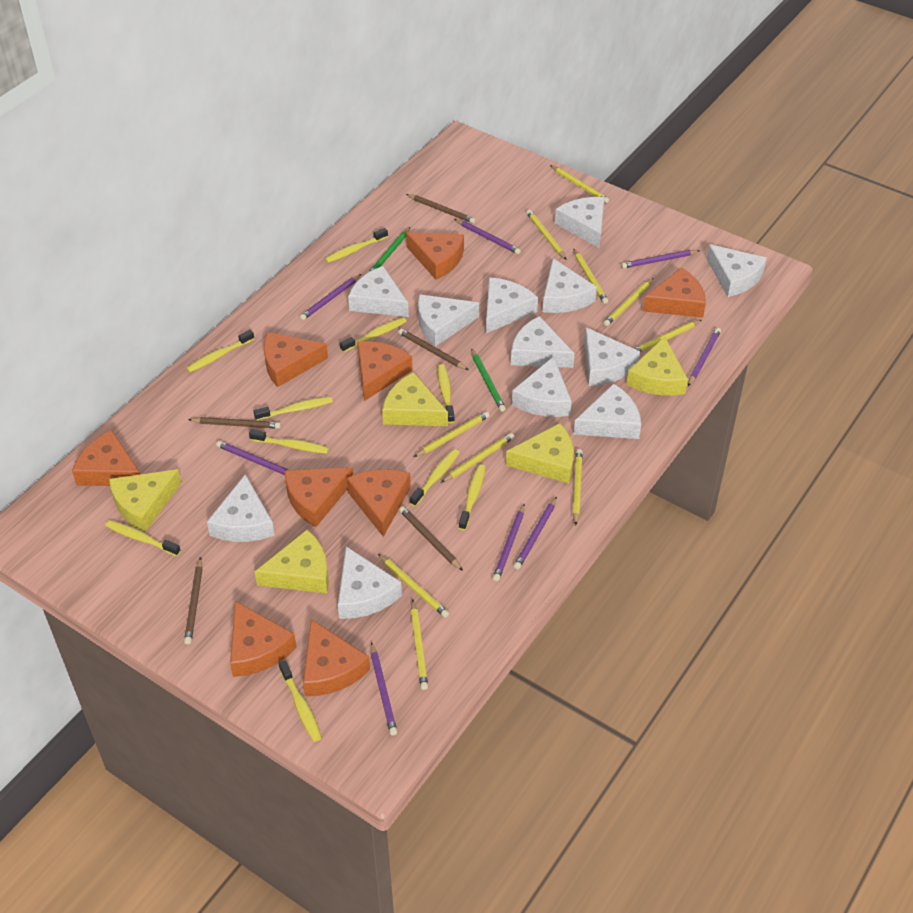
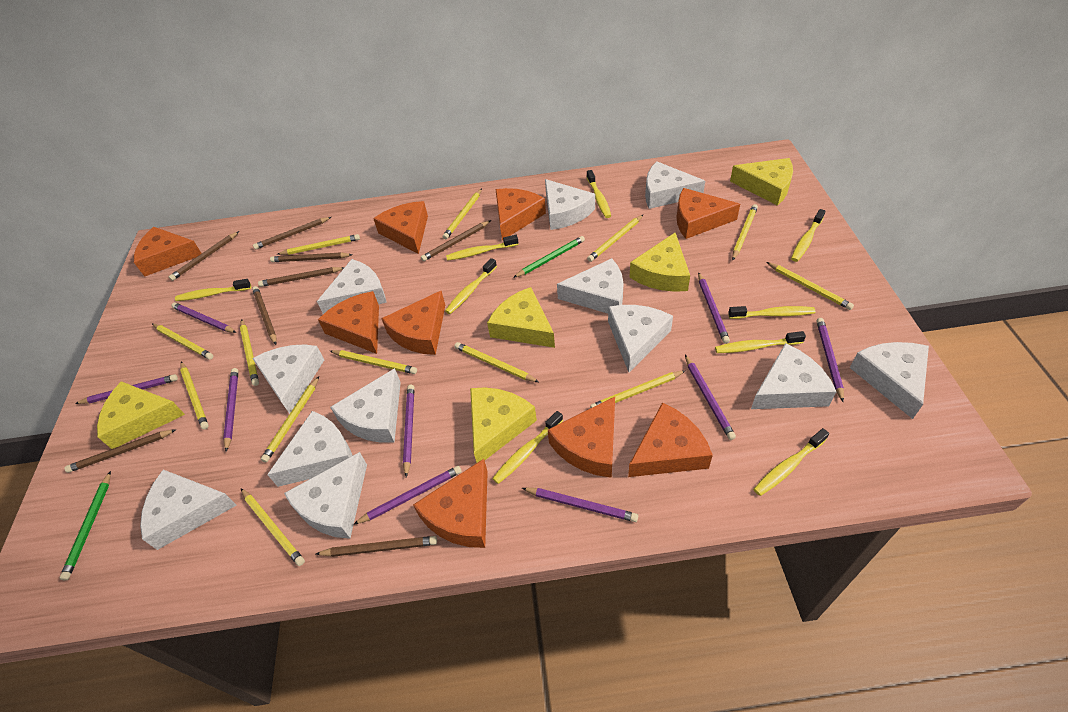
brown pencil: 5 -> 8
purple pencil: 8 -> 9
yellow pencil: 10 -> 13
yellow toothbrush: 10 -> 9

